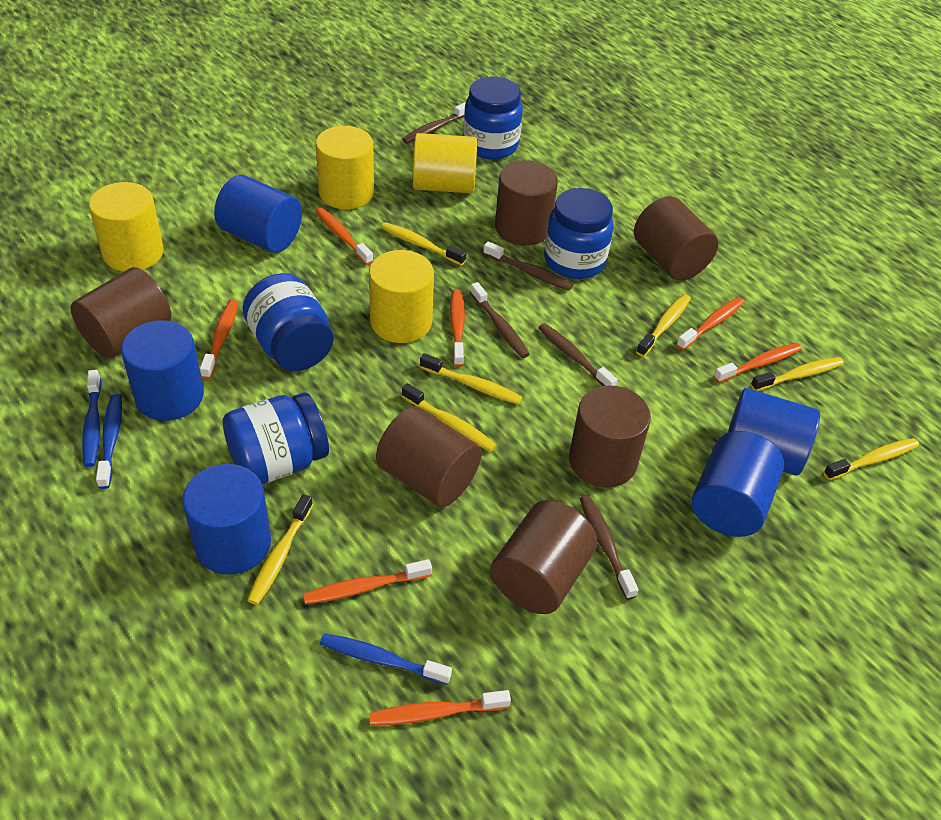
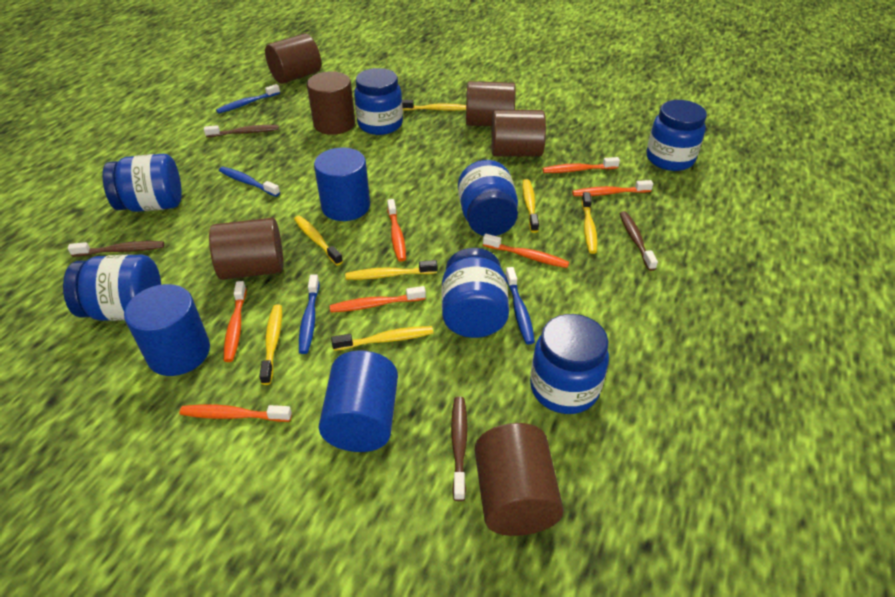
blue cylinder: 5 -> 3
blue jar: 4 -> 7
blue toothbrush: 3 -> 4
brown toothbrush: 5 -> 4
yellow cylinder: 4 -> 0

